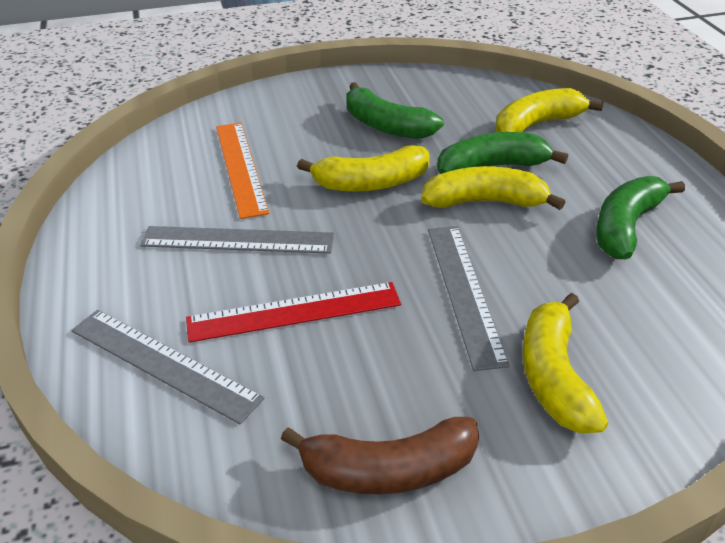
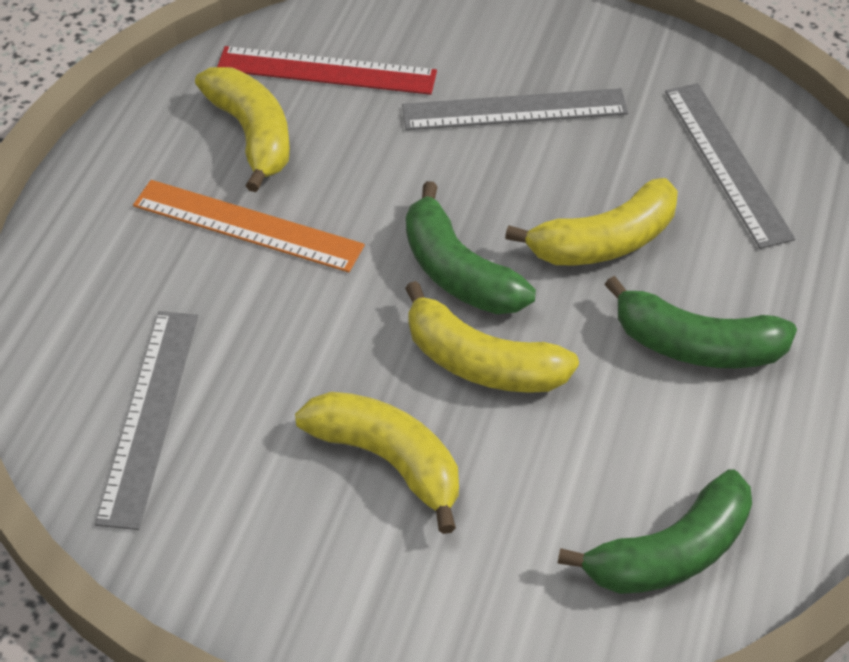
brown banana: 1 -> 0

